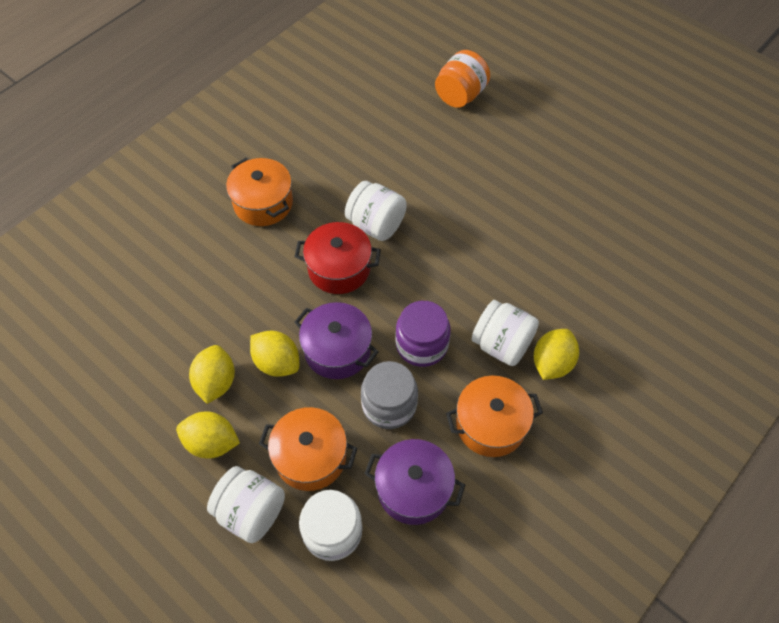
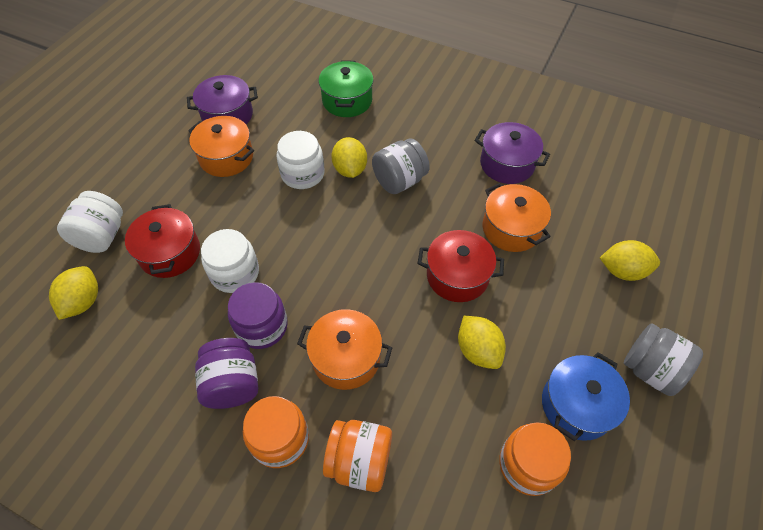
blue pot: 0 -> 1
green pot: 0 -> 1
grey jar: 1 -> 2
orange jar: 1 -> 3
purple jar: 1 -> 2
red pot: 1 -> 2
white jar: 4 -> 3

